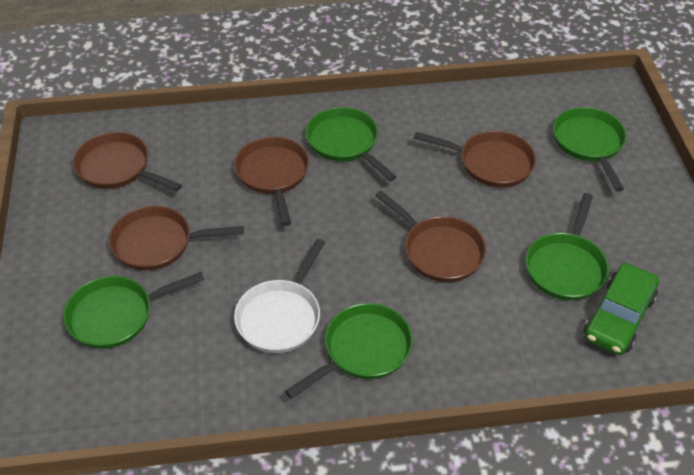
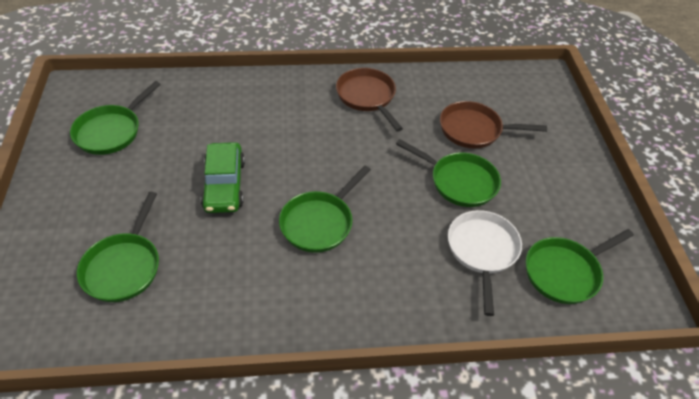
brown pan: 5 -> 2

